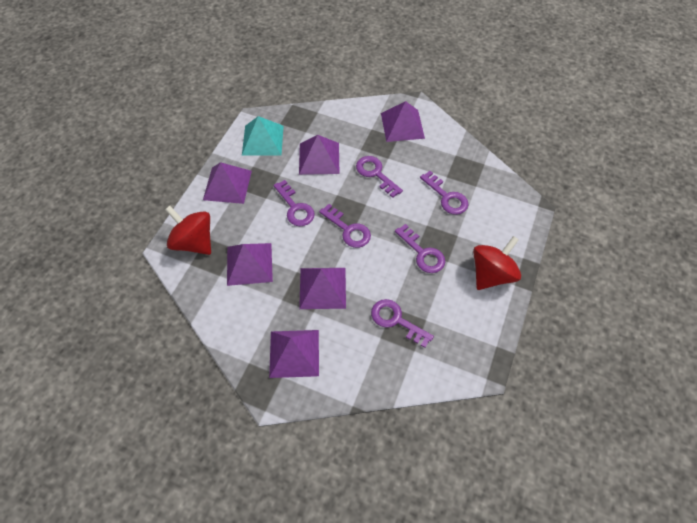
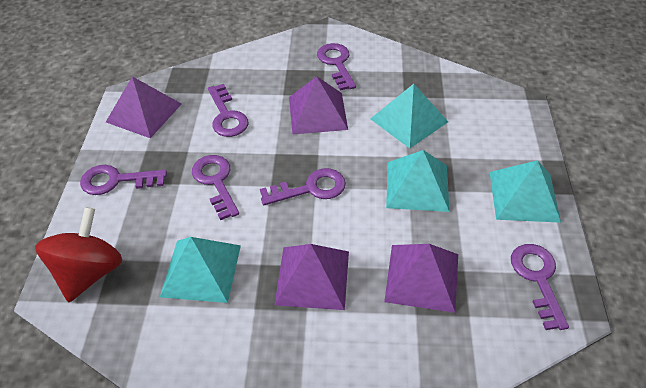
purple pyramid: 6 -> 4
red spinning top: 2 -> 1
turquoise pyramid: 1 -> 4

